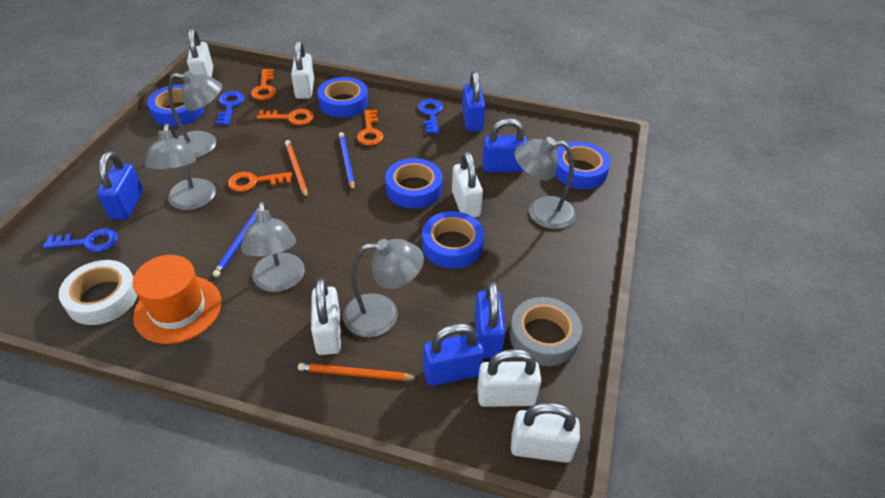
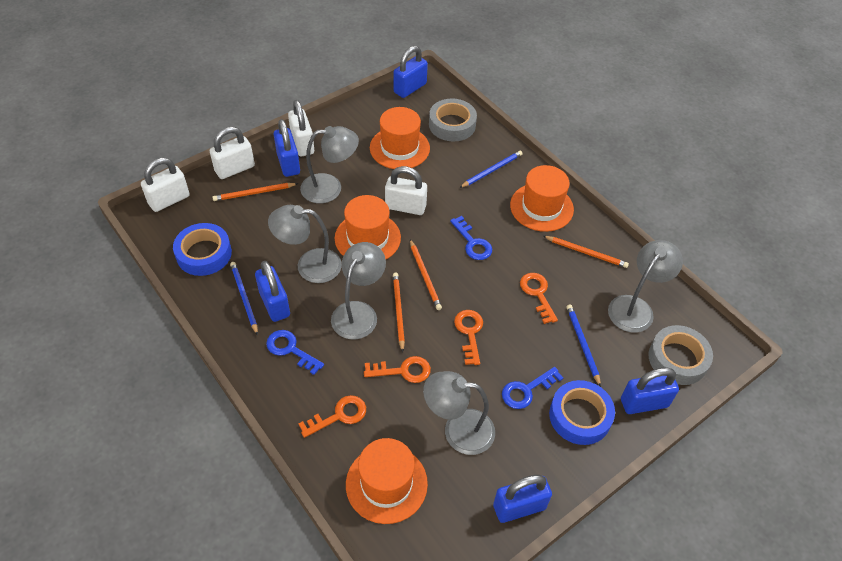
blue pencil: 2 -> 3
blue tape: 5 -> 2
grey tape: 1 -> 2
orange hat: 1 -> 4
orange pencil: 2 -> 4
white padlock: 6 -> 4
white tape: 1 -> 0

